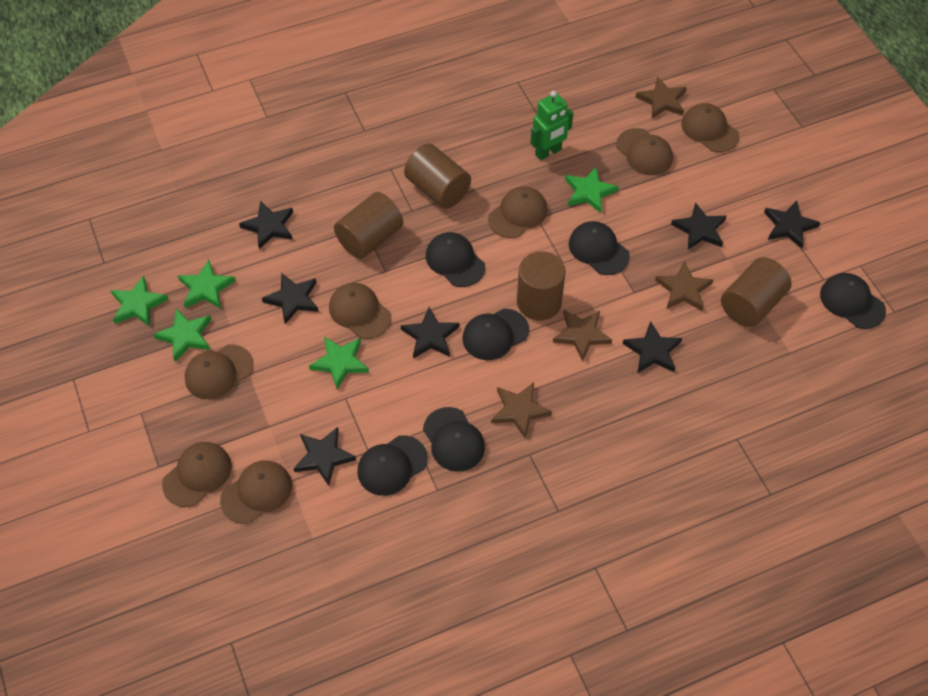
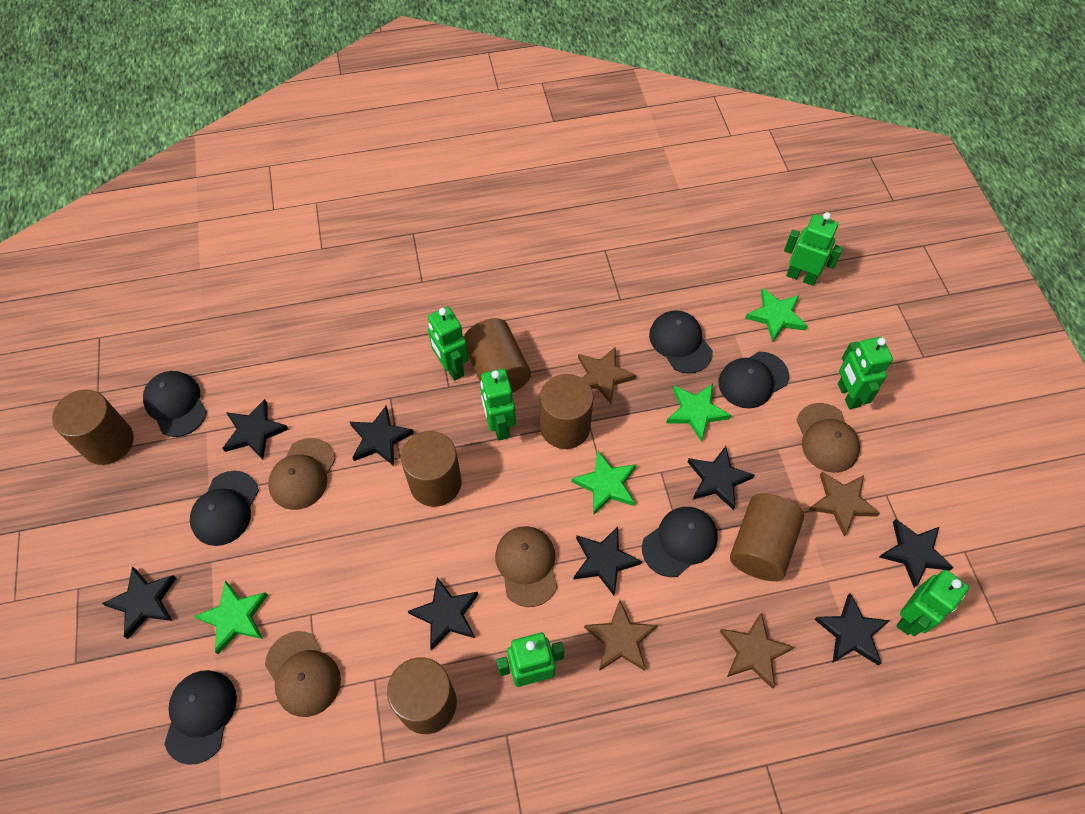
black star: 7 -> 8
brown cap: 7 -> 4
brown cylinder: 4 -> 6
green robot: 1 -> 6
green star: 5 -> 4

